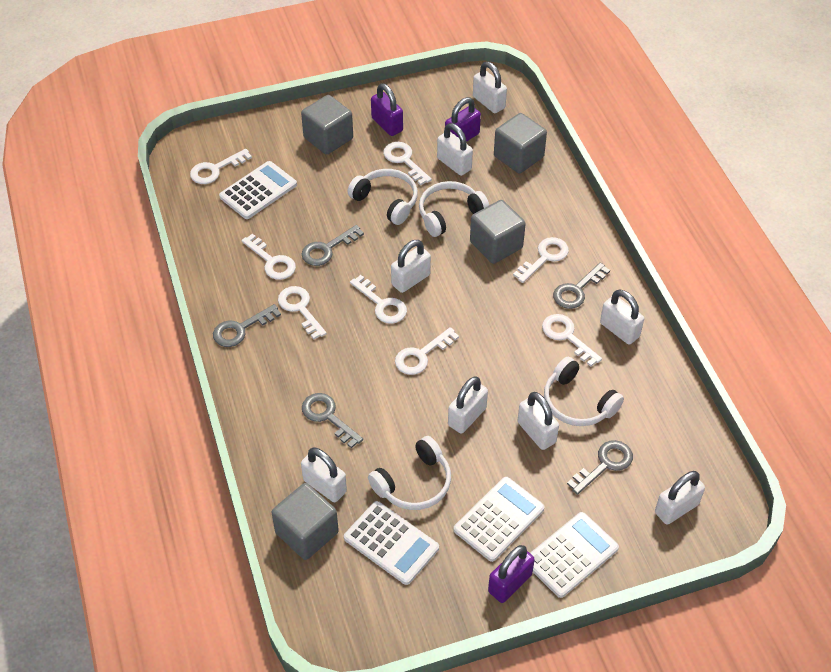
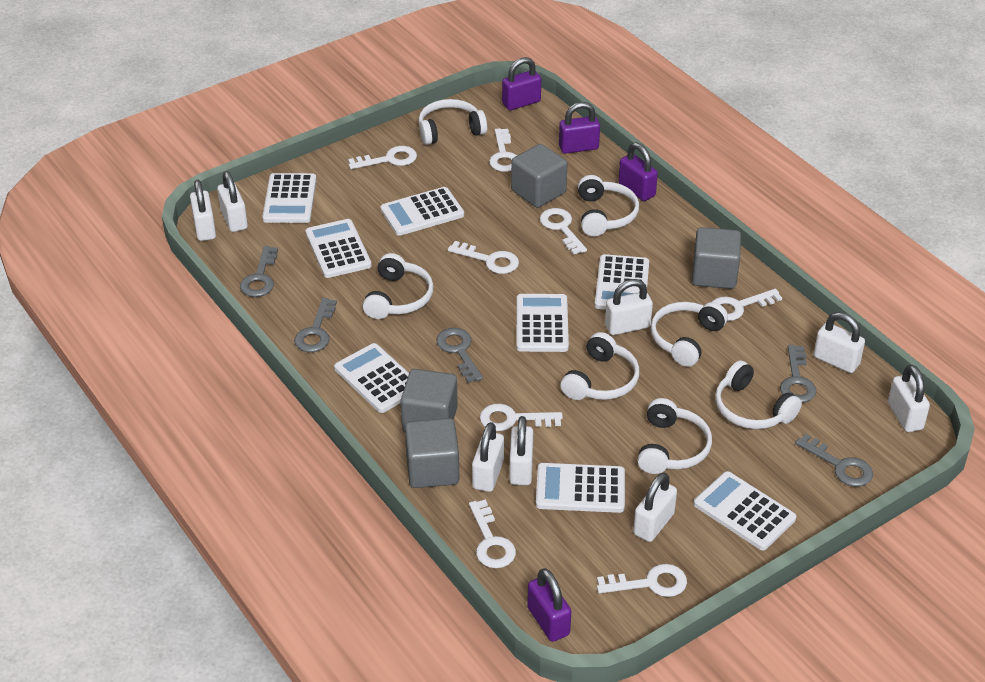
purple padlock: 3 -> 4
white calculator: 4 -> 8
white headphones: 4 -> 7

